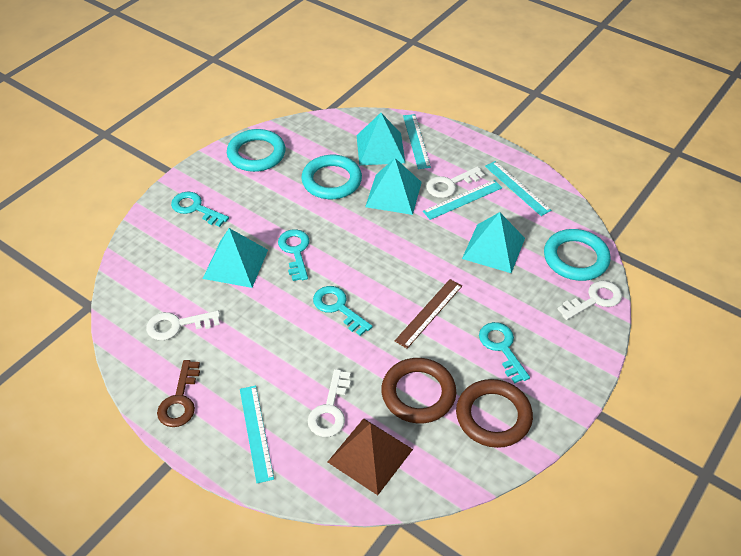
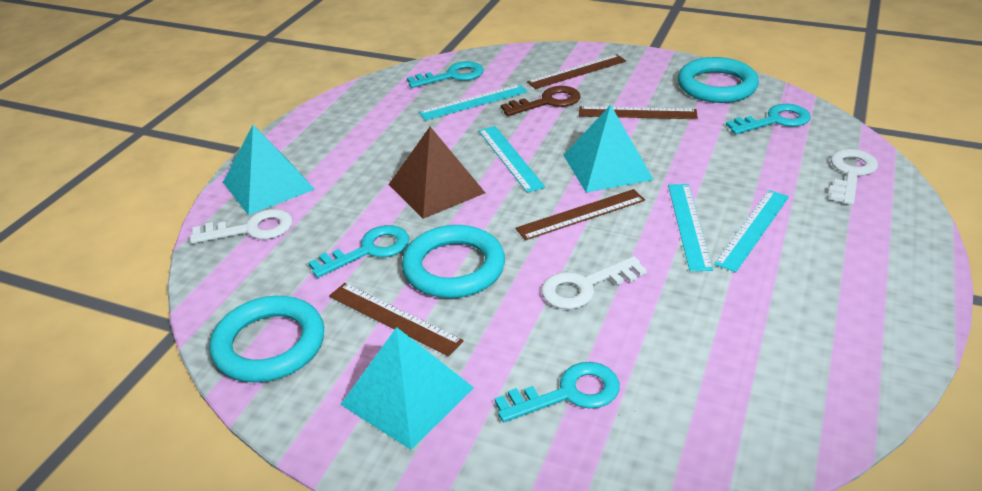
brown ring: 2 -> 0
brown ruler: 1 -> 4
turquoise pyramid: 4 -> 3
white key: 4 -> 3

